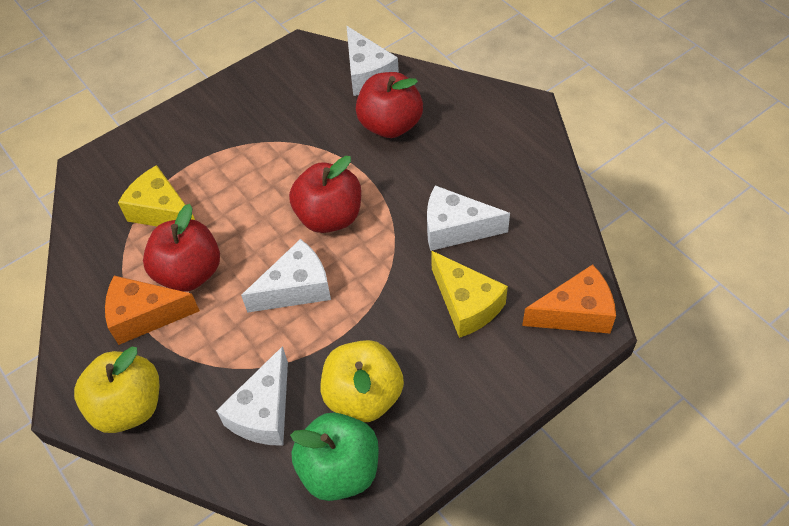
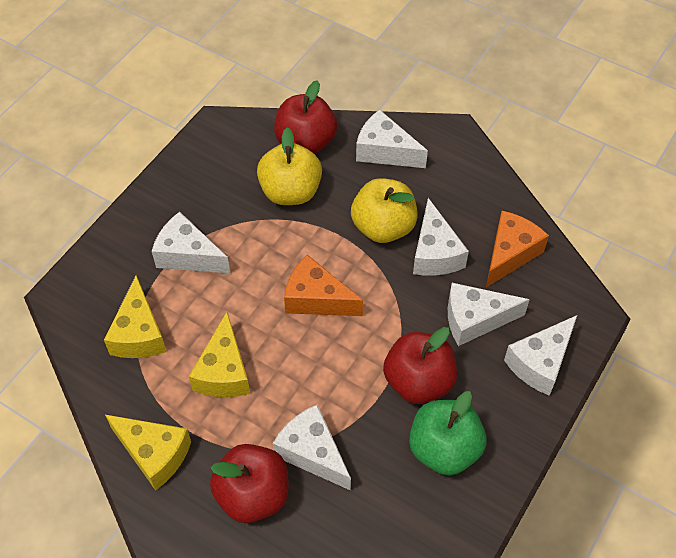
white cheese: 4 -> 6
yellow cheese: 2 -> 3

